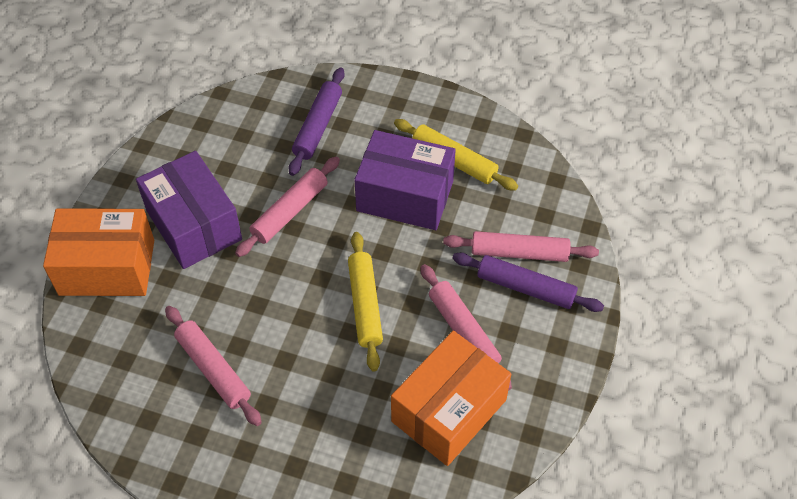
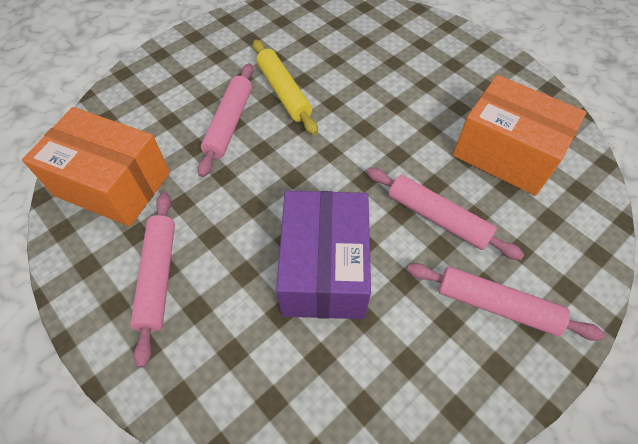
purple box: 2 -> 1
purple rolling pin: 2 -> 0
yellow rolling pin: 2 -> 1

